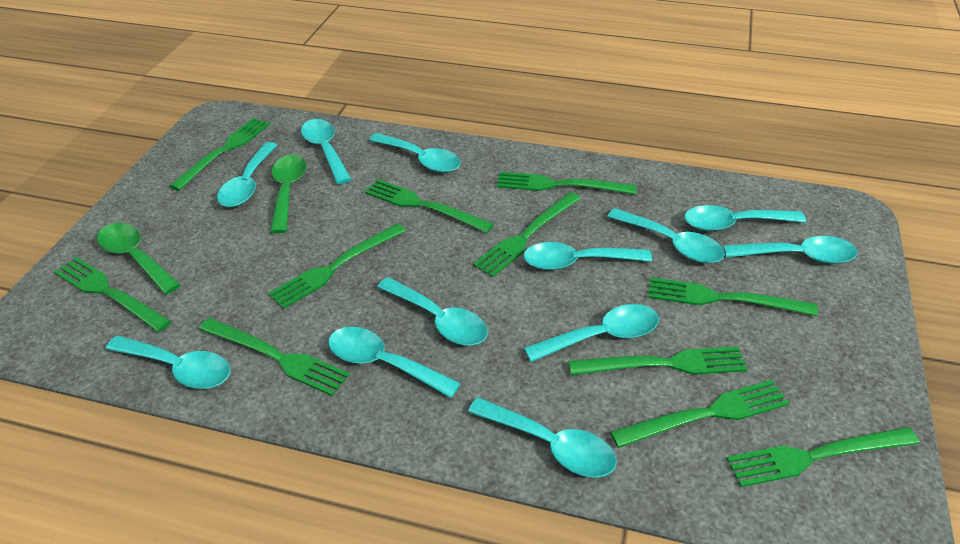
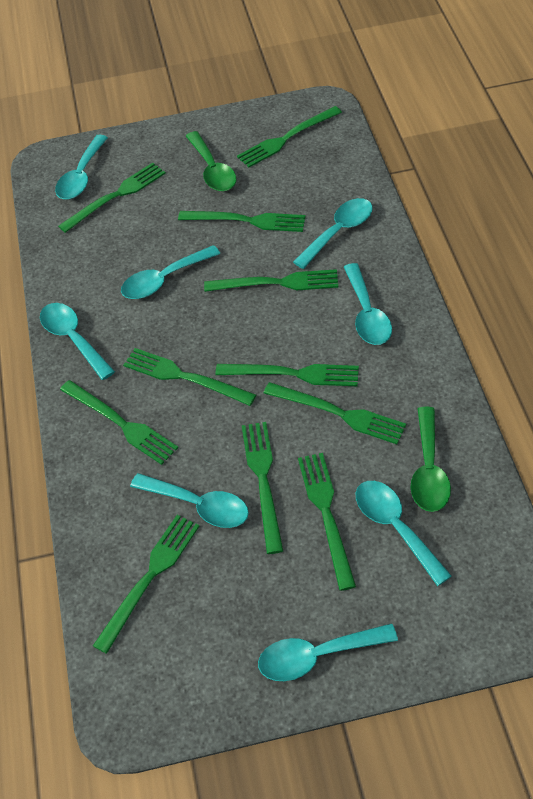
turquoise spoon: 12 -> 8

